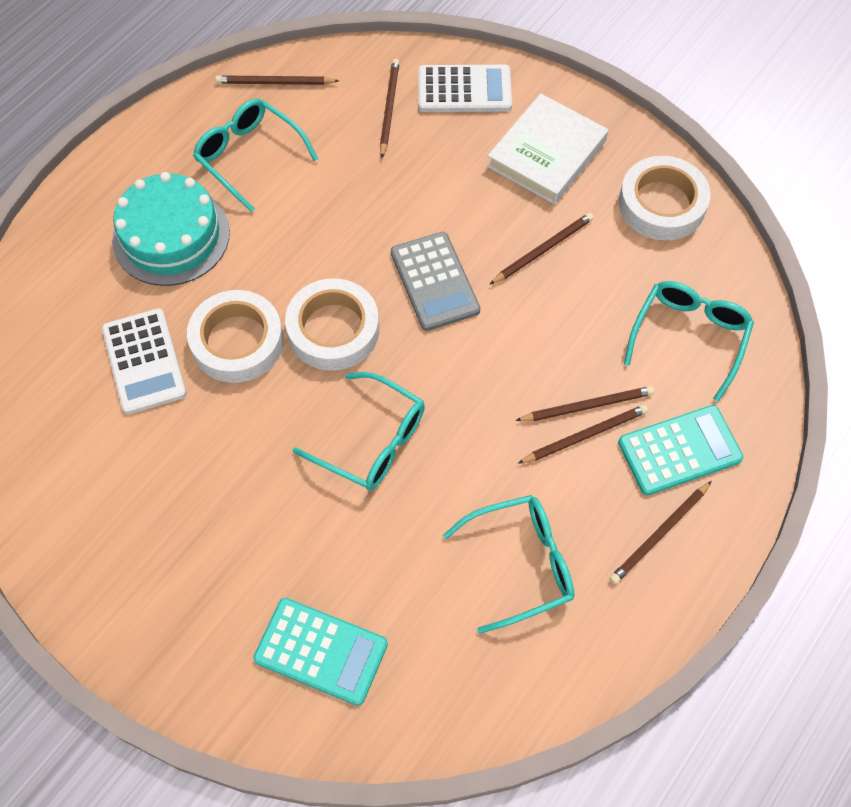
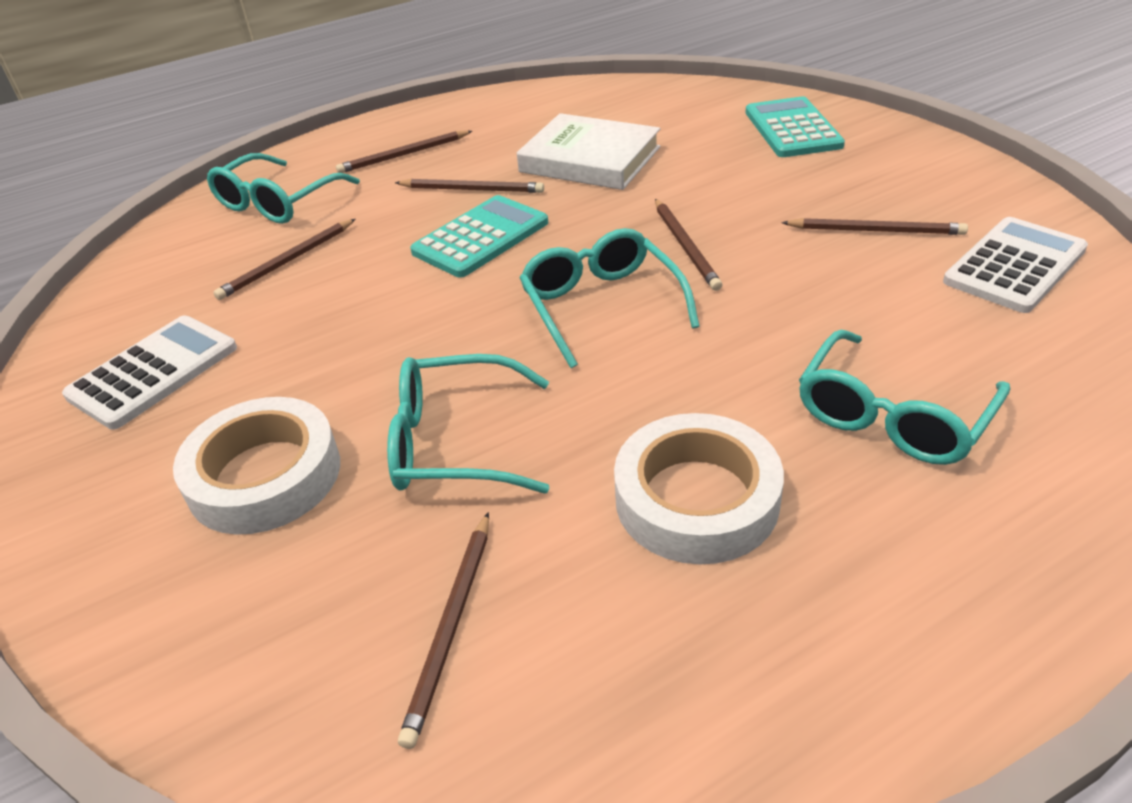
grey calculator: 1 -> 0
turquoise cake: 1 -> 0
white tape: 3 -> 2

